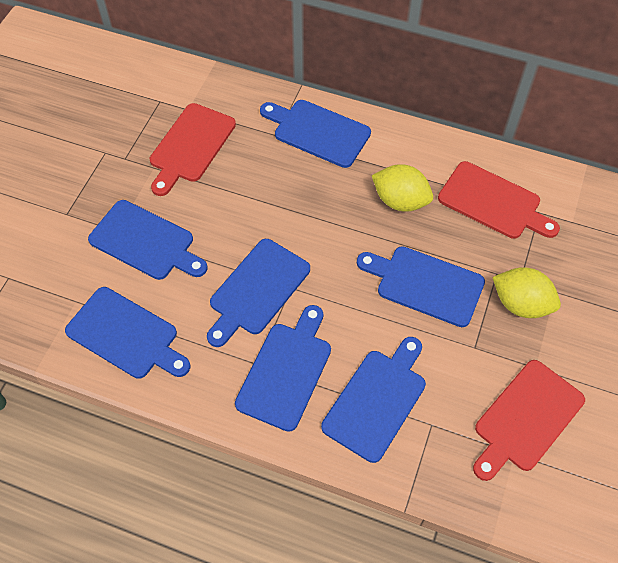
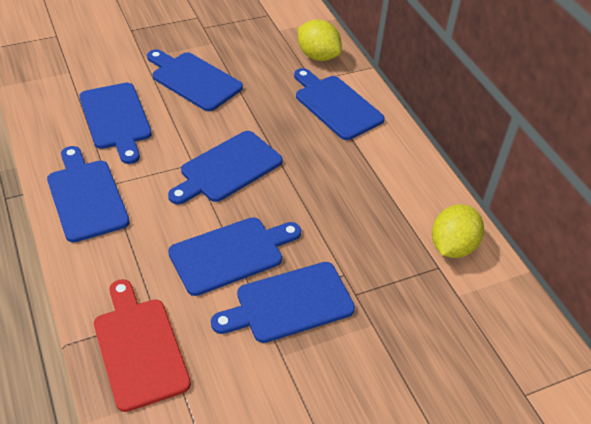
red cutting board: 3 -> 1

